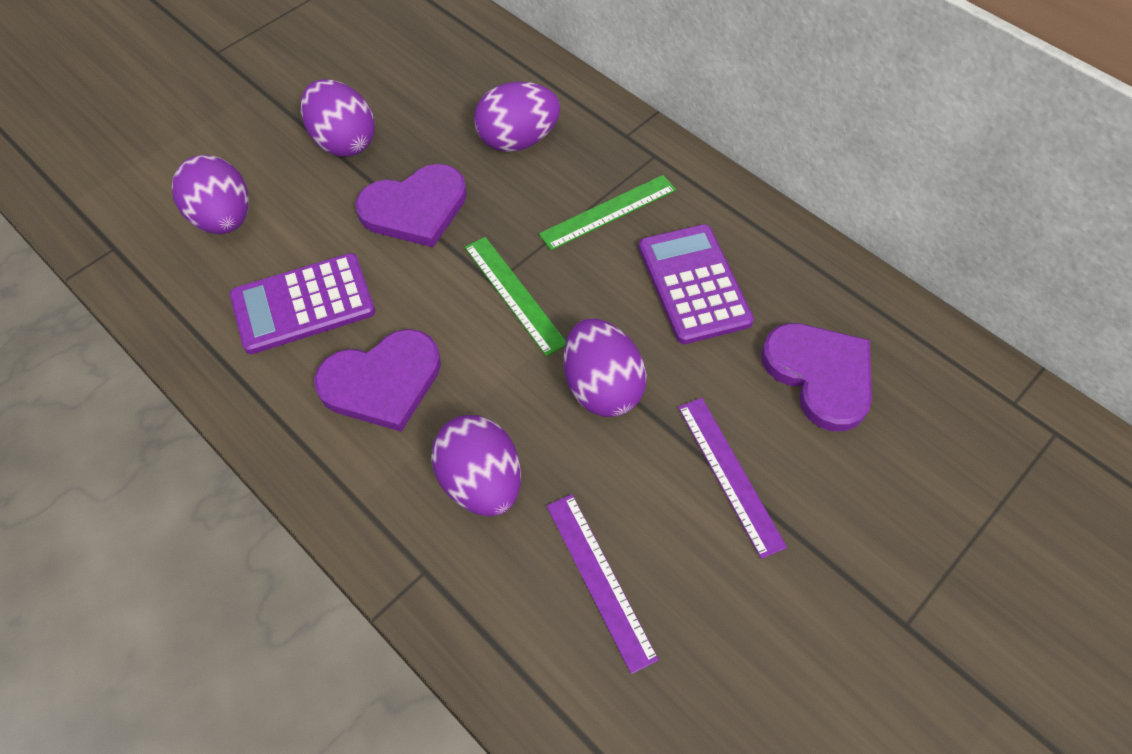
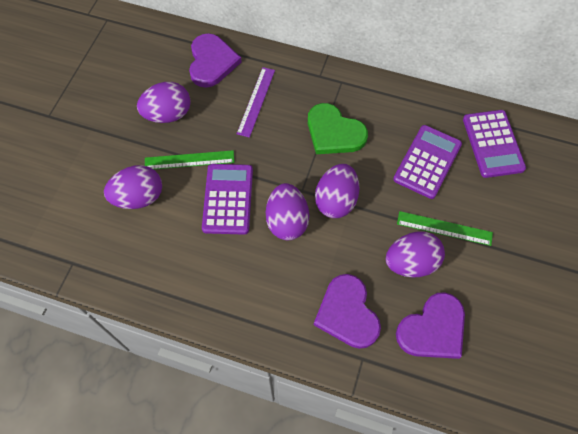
green heart: 0 -> 1
purple calculator: 2 -> 3
purple ruler: 2 -> 1

